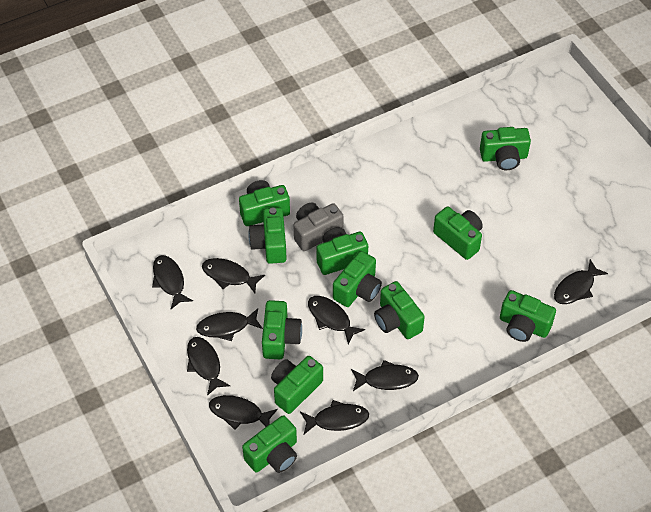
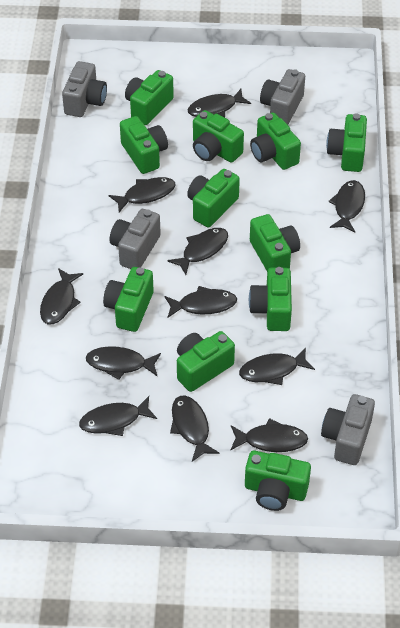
black fish: 9 -> 11
grey camera: 1 -> 4

